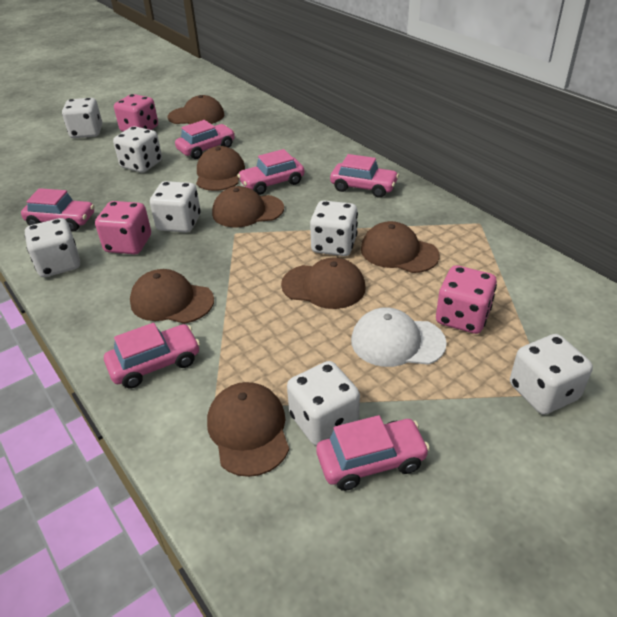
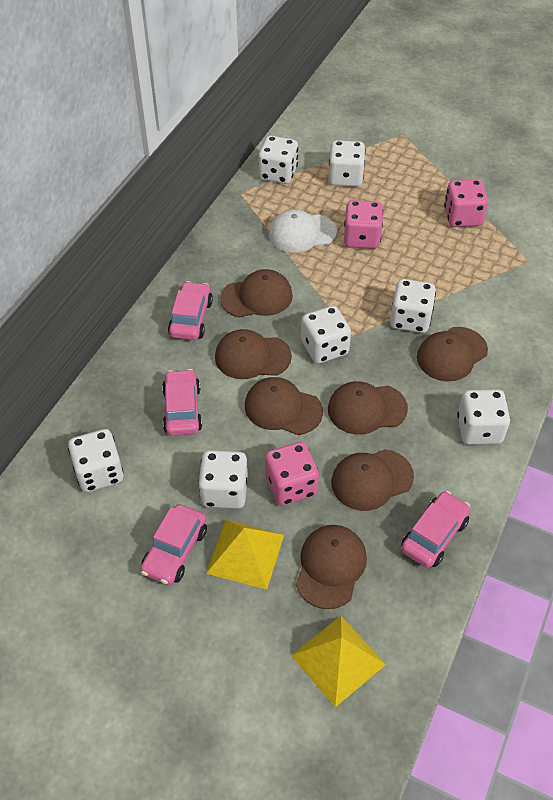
pink car: 6 -> 4
yellow pyramid: 0 -> 2

